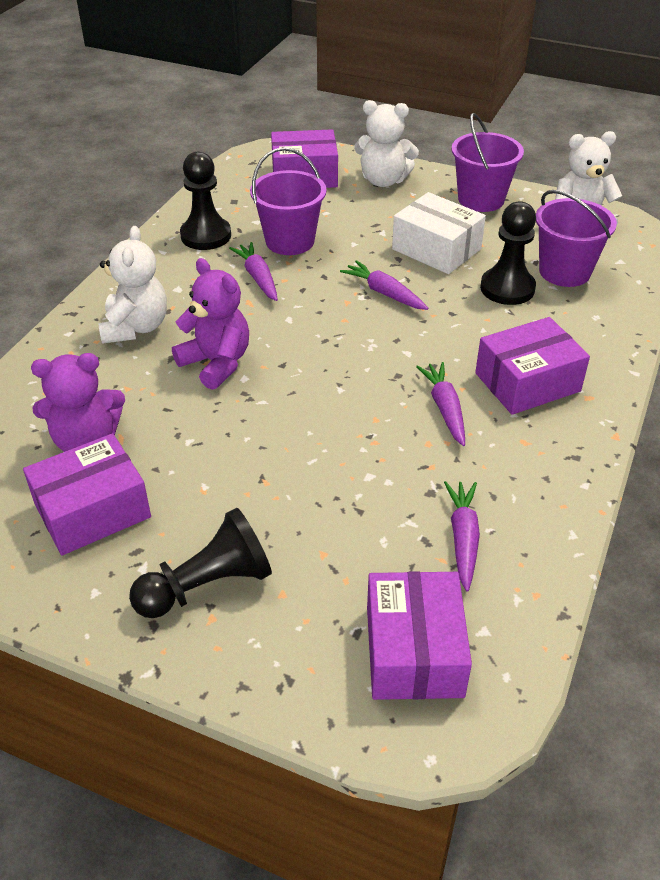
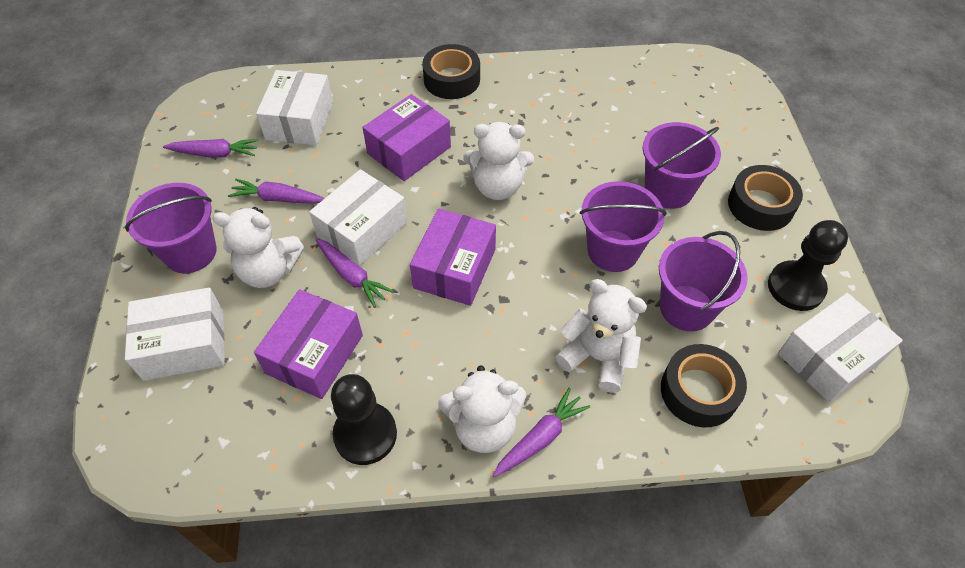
black pawn: 3 -> 2
black tape: 0 -> 3
purple box: 4 -> 3
purple bucket: 3 -> 4
purple teddy bear: 2 -> 0
white box: 1 -> 4
white teddy bear: 3 -> 4

